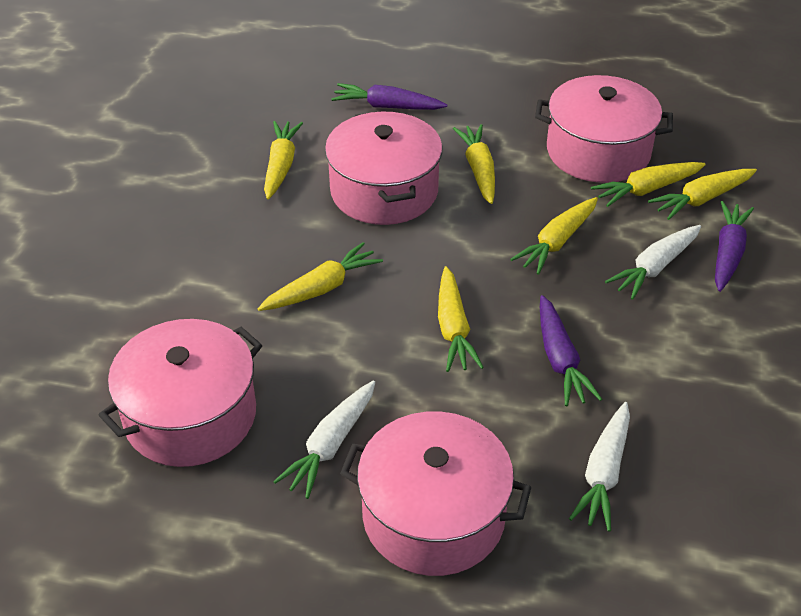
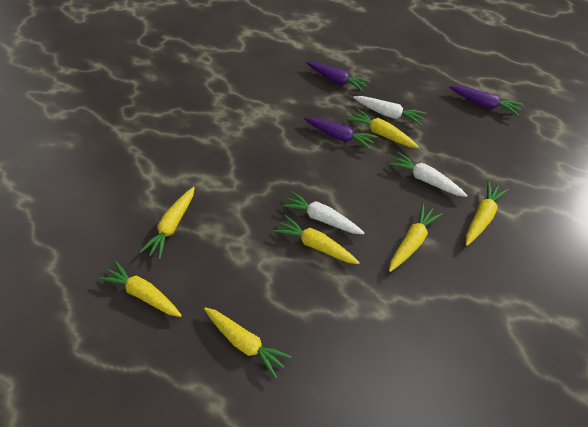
pink pot: 4 -> 0

